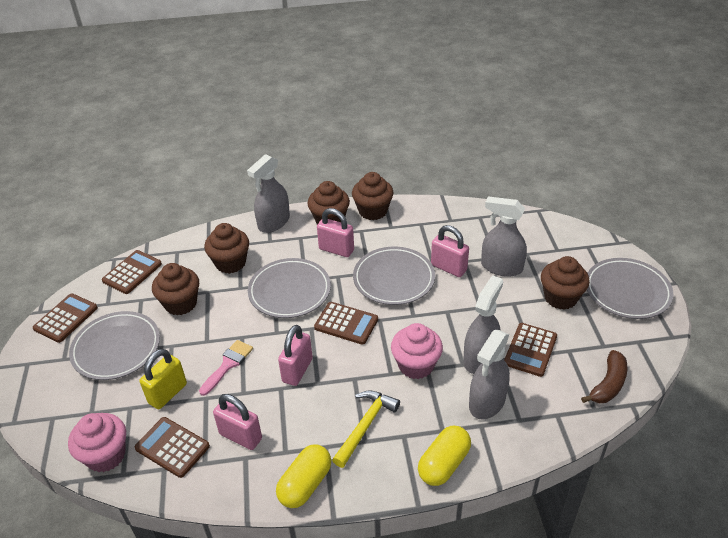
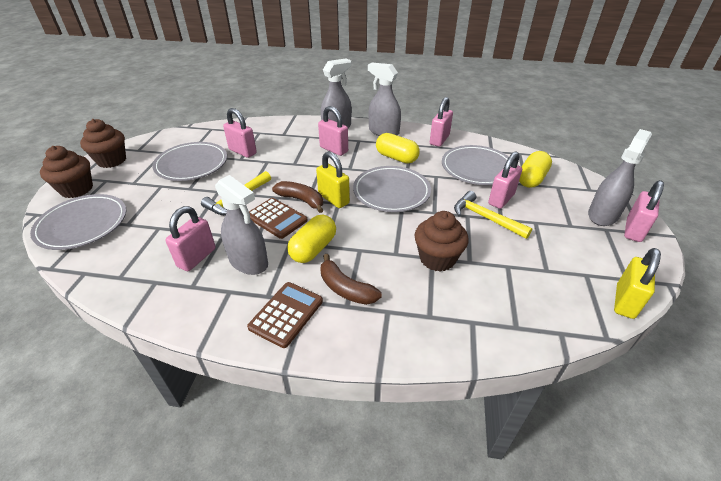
brown banana: 1 -> 2
brown calculator: 5 -> 2
brown cupcake: 5 -> 3
pink brush: 1 -> 0
pink cupcake: 2 -> 0
pink padlock: 4 -> 6
yellow capsule: 2 -> 3
yellow hammer: 1 -> 2
yellow padlock: 1 -> 2

